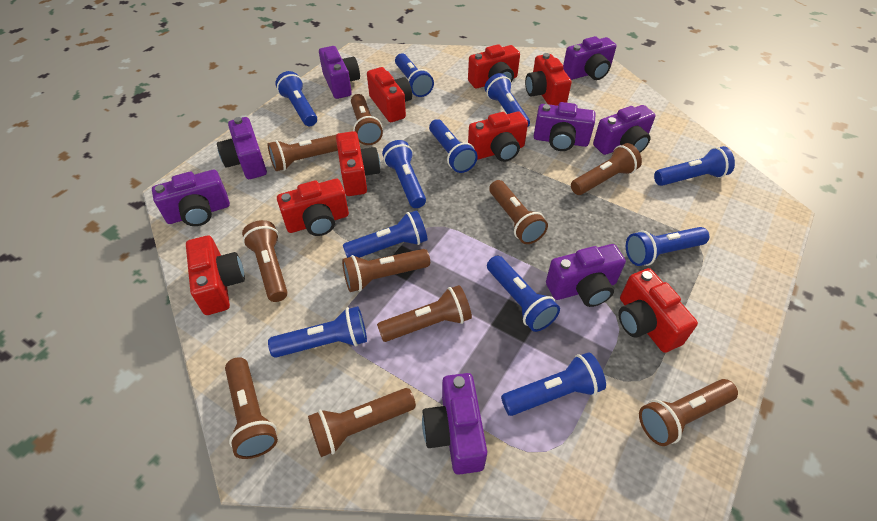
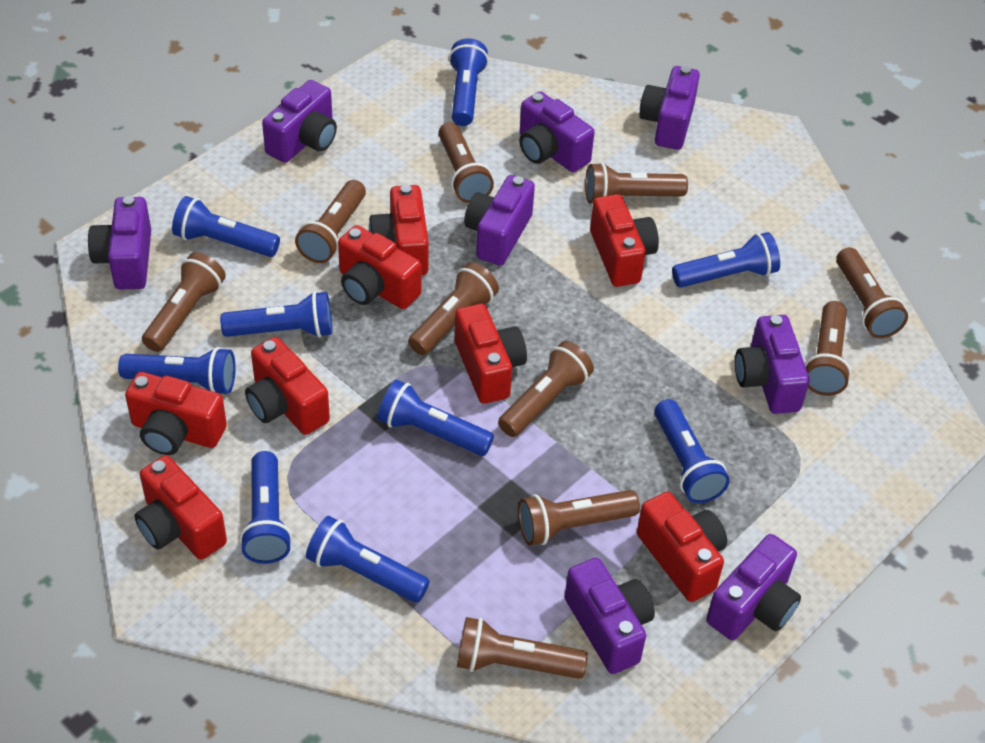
blue flashlight: 11 -> 9

